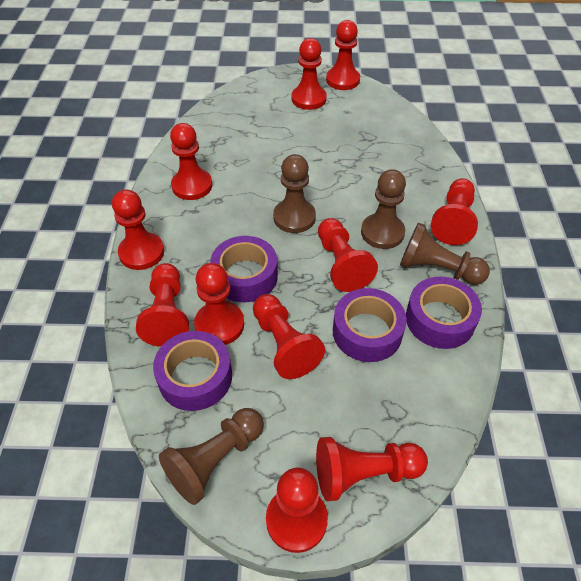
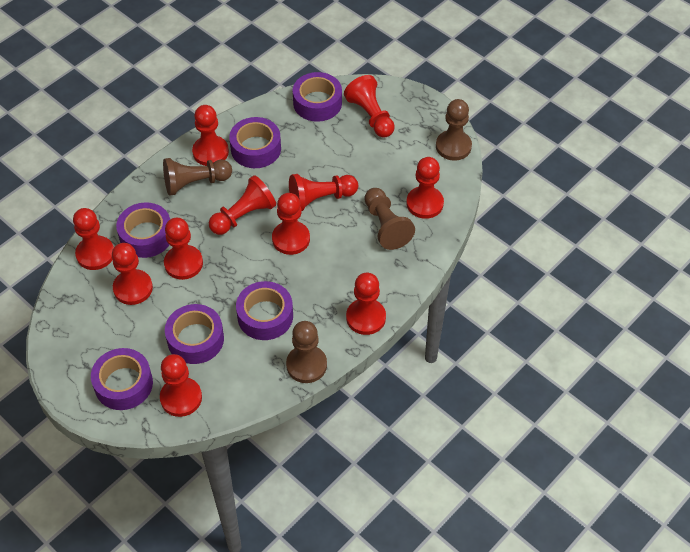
purple tape: 4 -> 6

